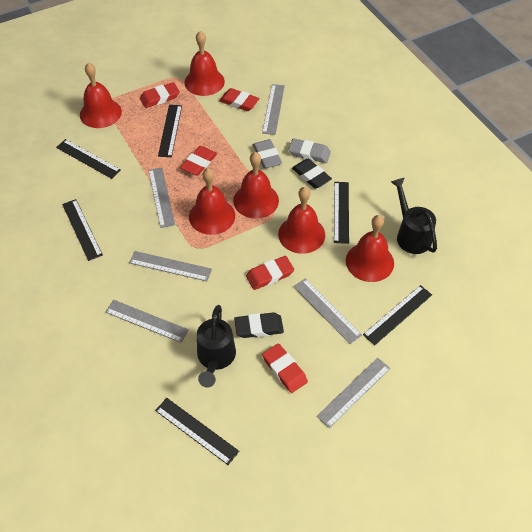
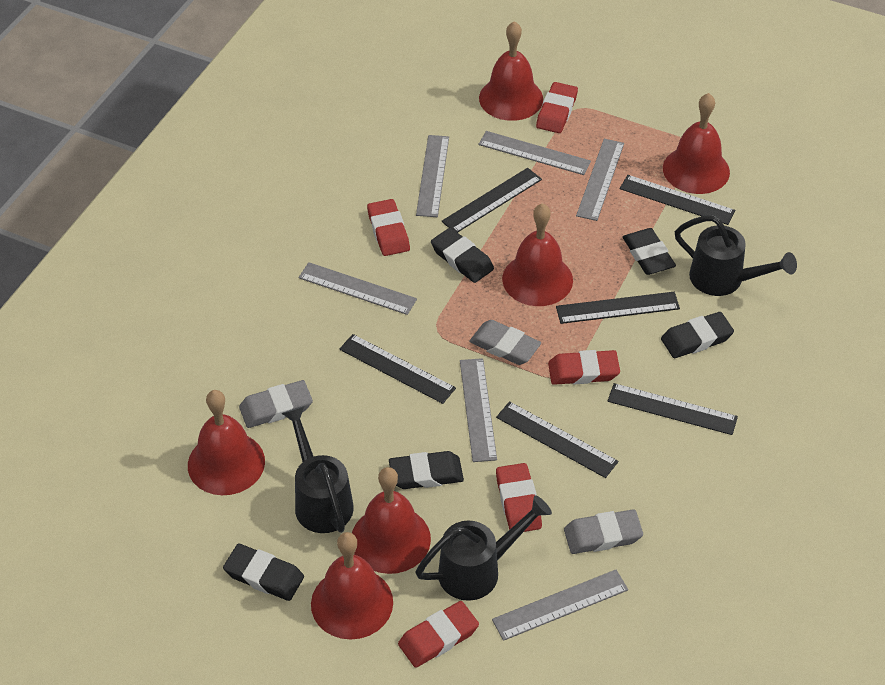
black eraser: 2 -> 5
black watering can: 2 -> 3
grey eraser: 2 -> 3

